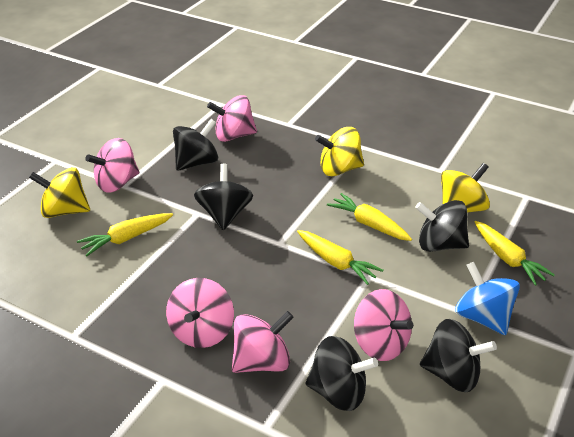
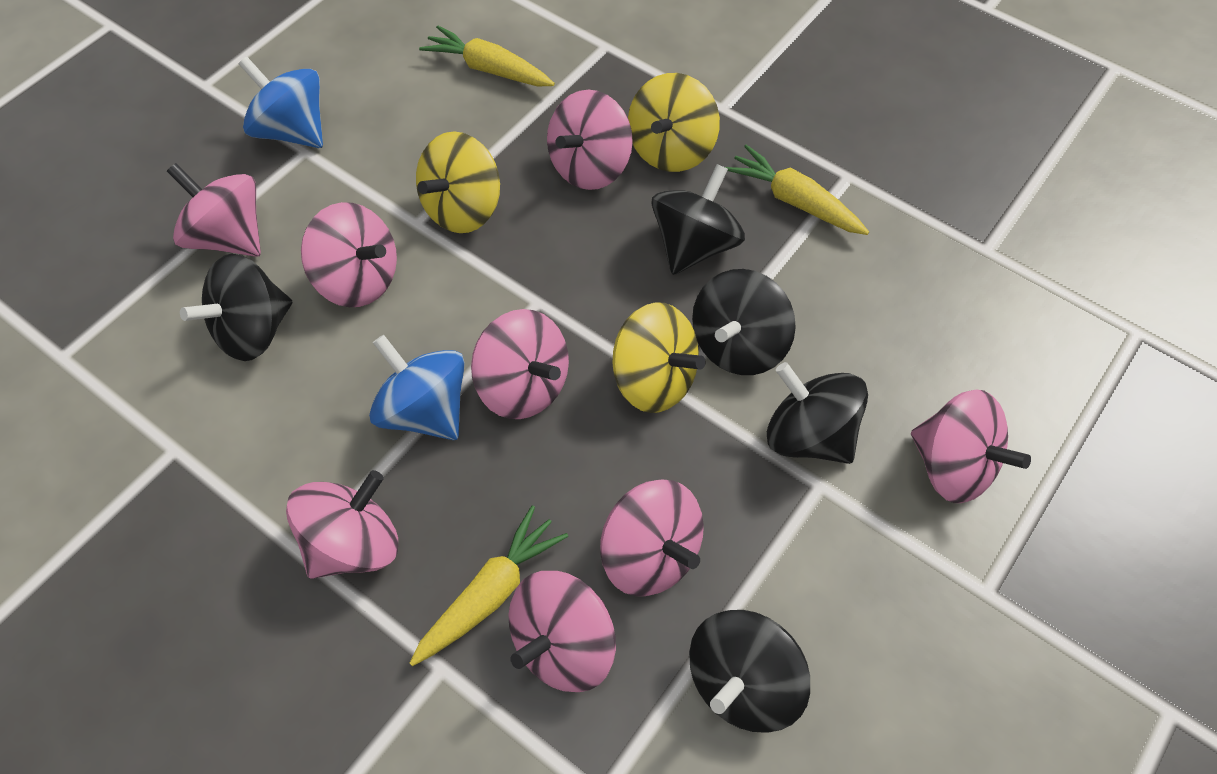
blue spinning top: 1 -> 2
pink spinning top: 5 -> 8
yellow carrot: 4 -> 3

